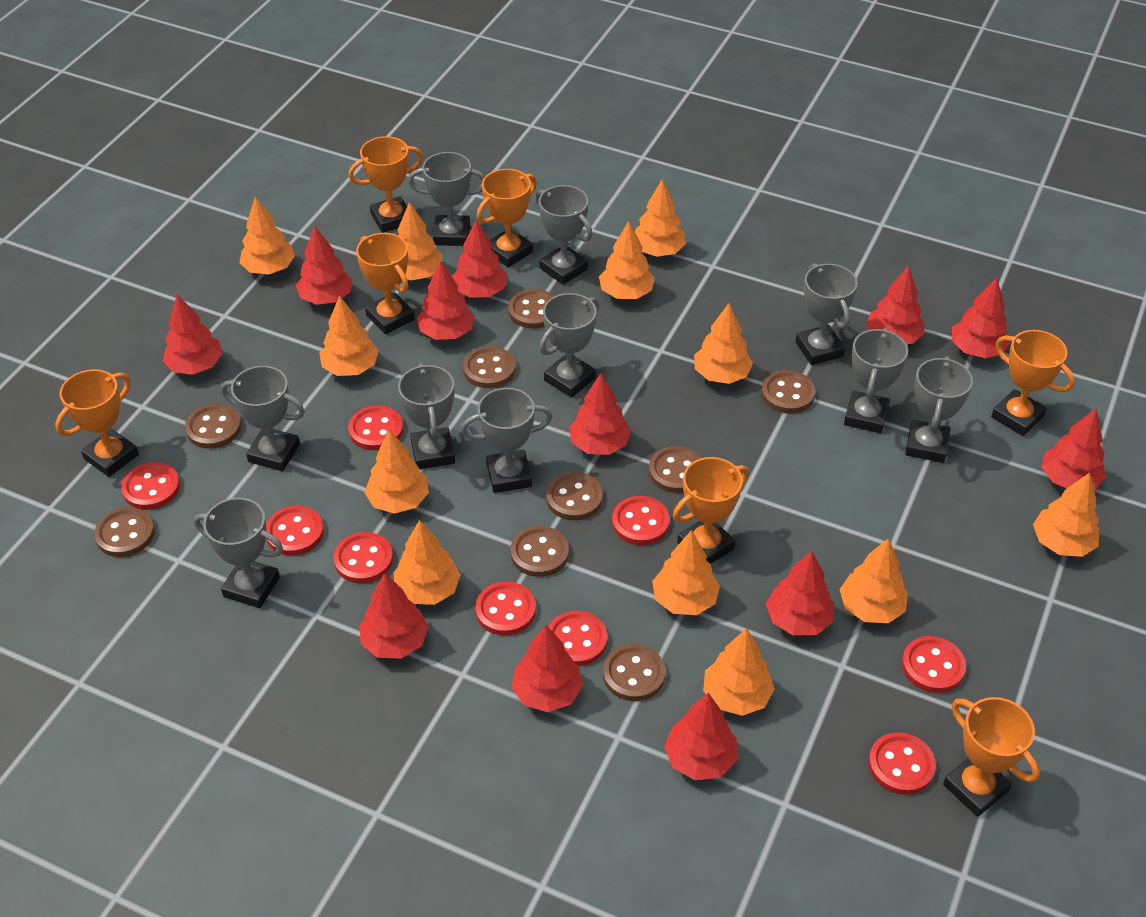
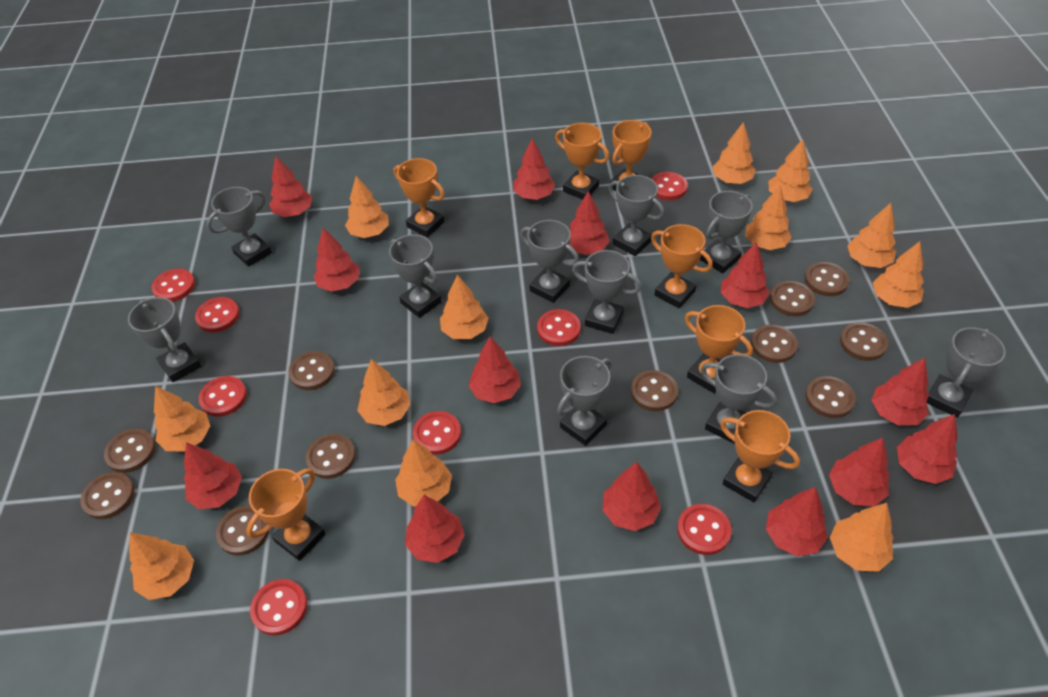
brown button: 9 -> 11
red button: 9 -> 8
red tree: 12 -> 13

